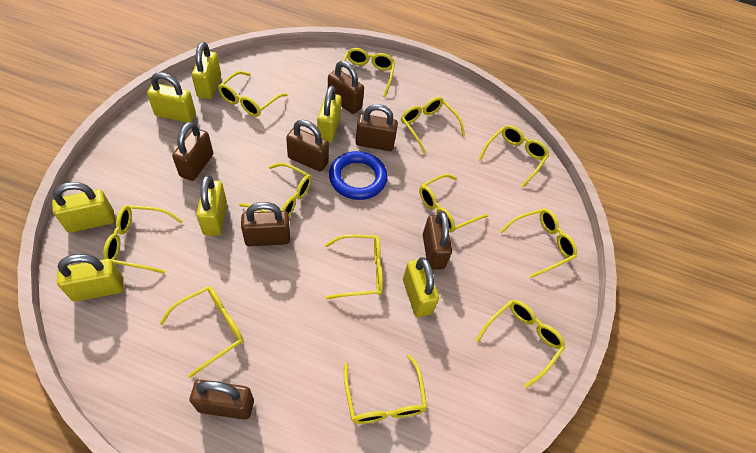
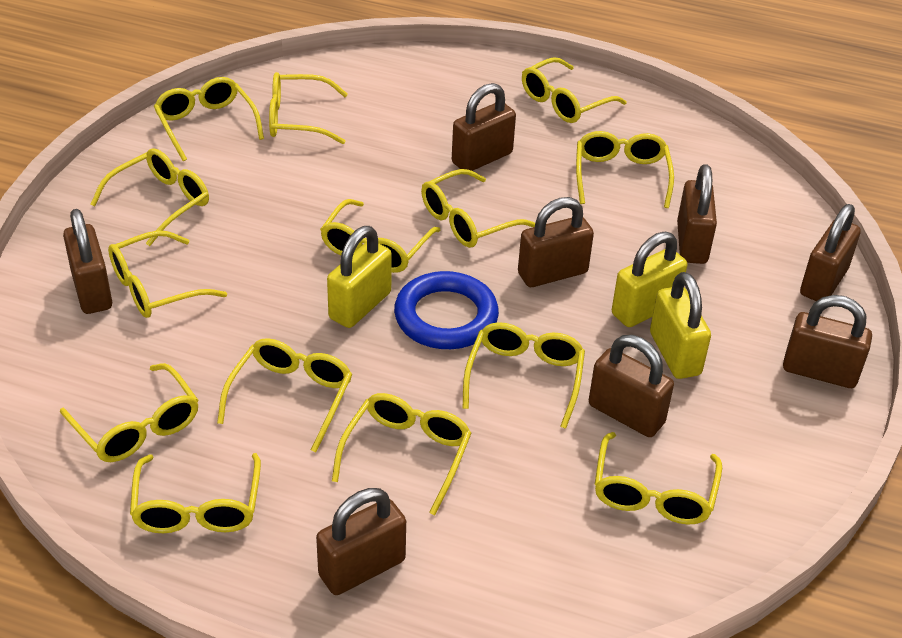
brown padlock: 7 -> 8
yellow glasses: 12 -> 14
yellow padlock: 7 -> 3

